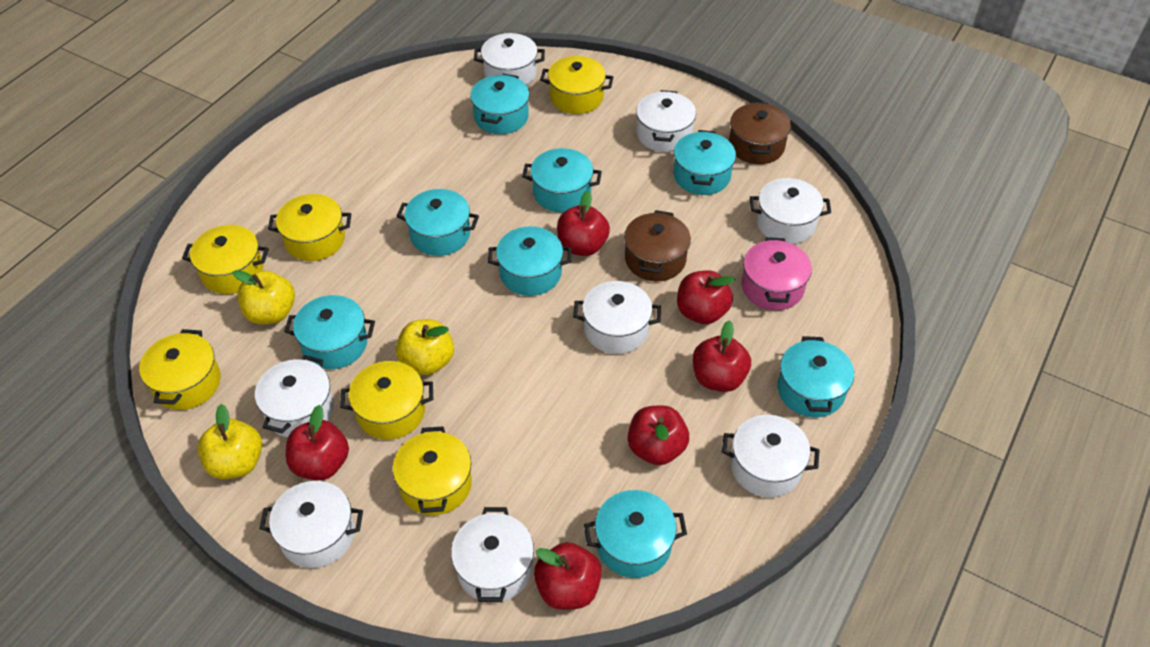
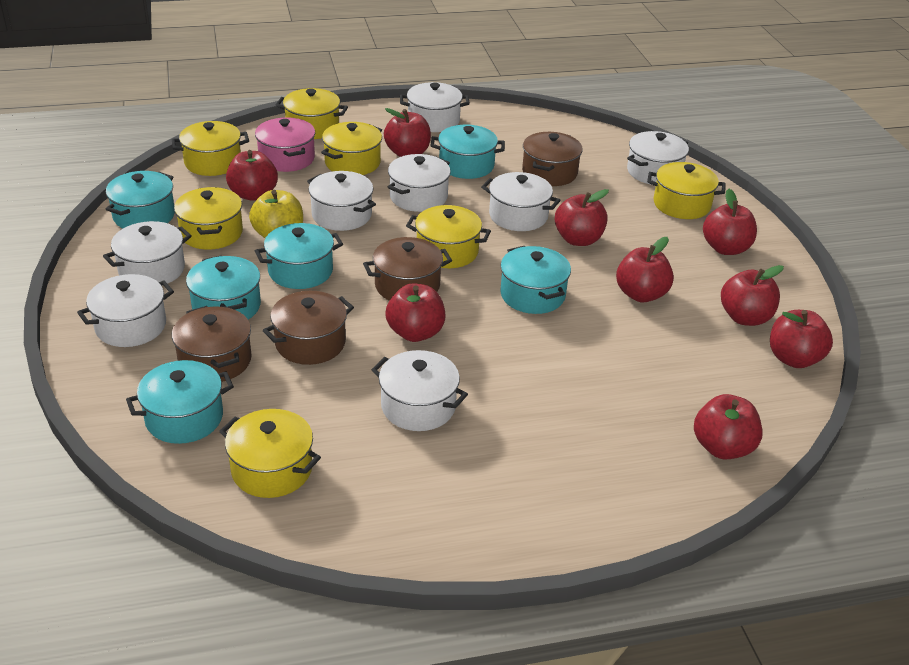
brown pot: 2 -> 4
red apple: 6 -> 9
turquoise pot: 8 -> 6
yellow apple: 3 -> 1
yellow pot: 6 -> 7

